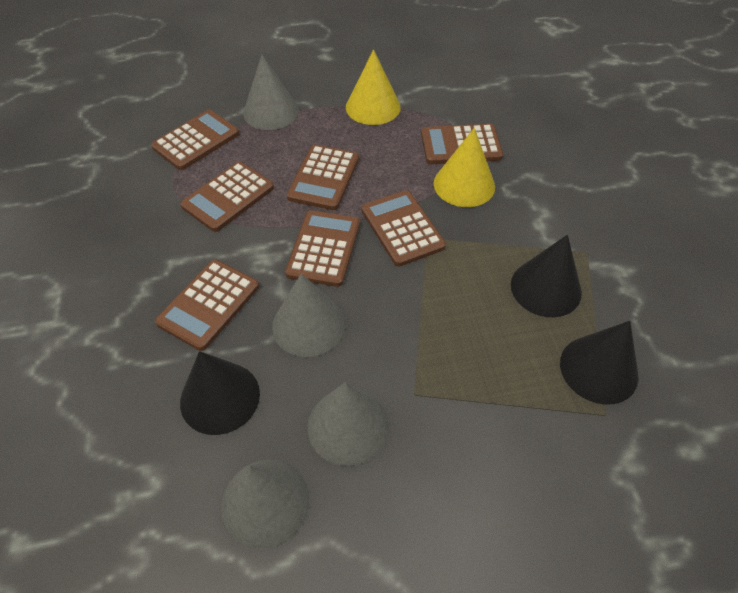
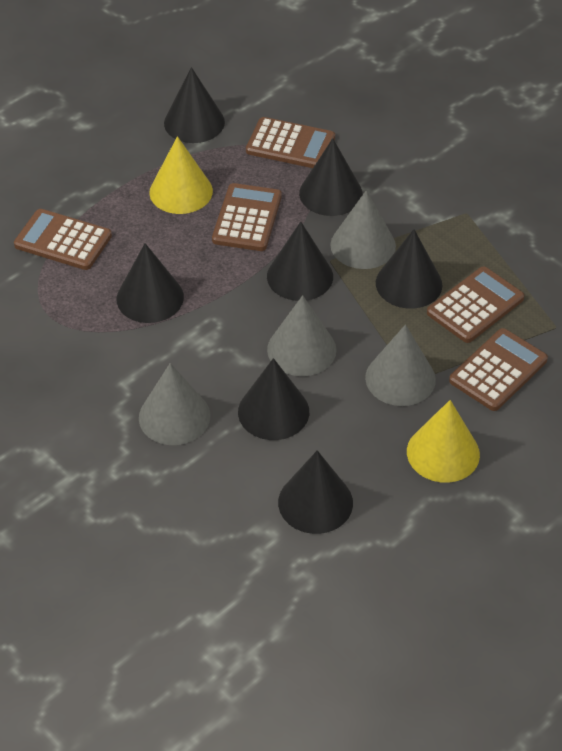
black cone: 3 -> 7
brown calculator: 7 -> 5

